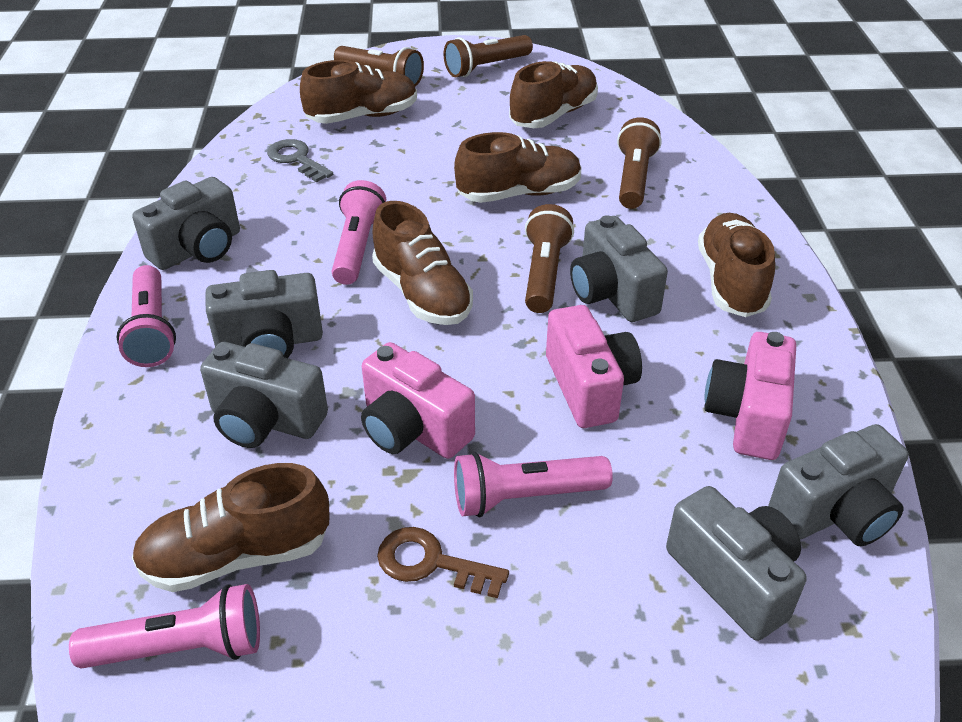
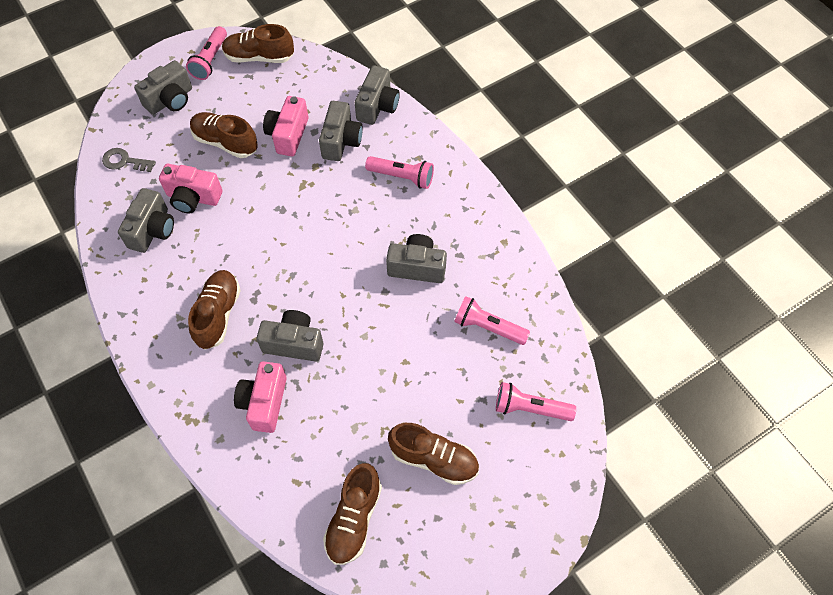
brown flashlight: 4 -> 0
brown key: 1 -> 0
brown shoe: 6 -> 5

